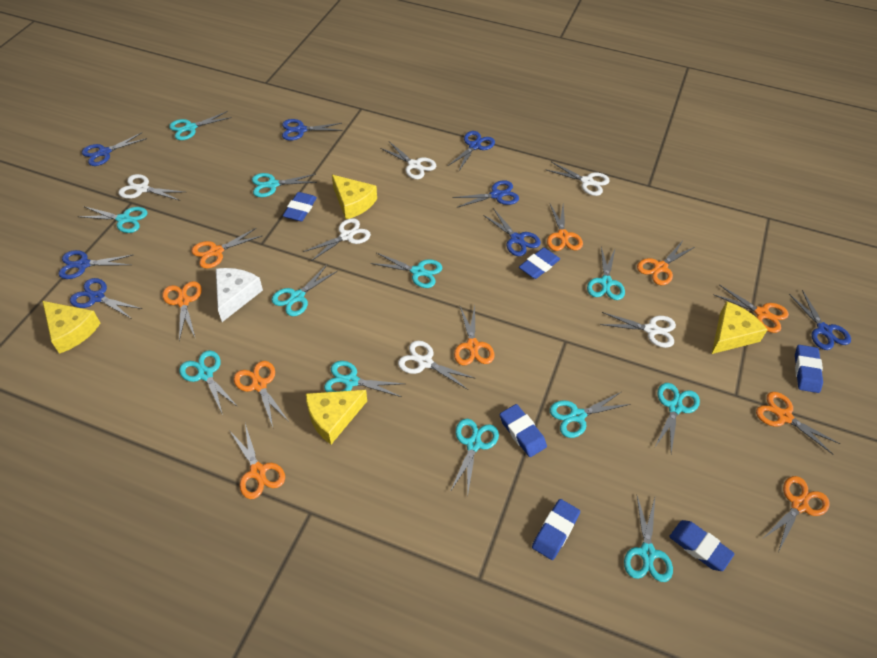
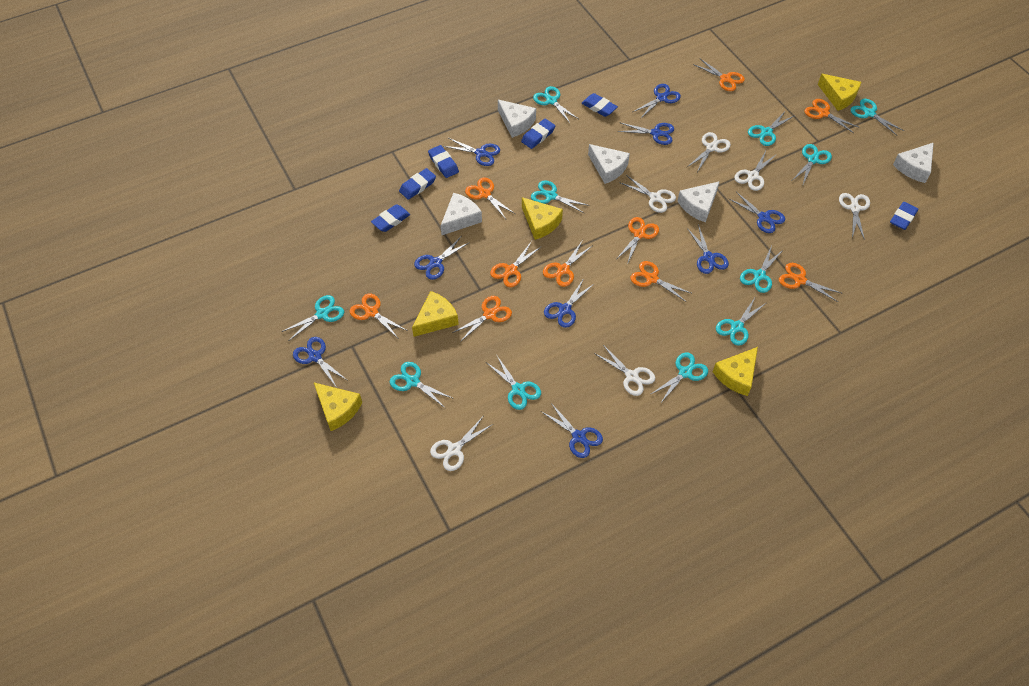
blue scissors: 8 -> 9
turquoise scissors: 12 -> 11
white cheese: 1 -> 5
yellow cheese: 4 -> 5

